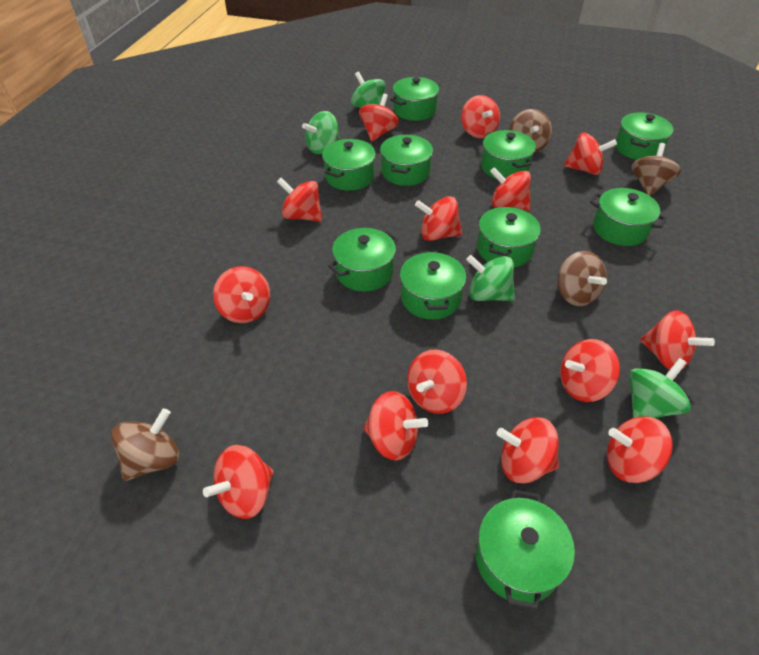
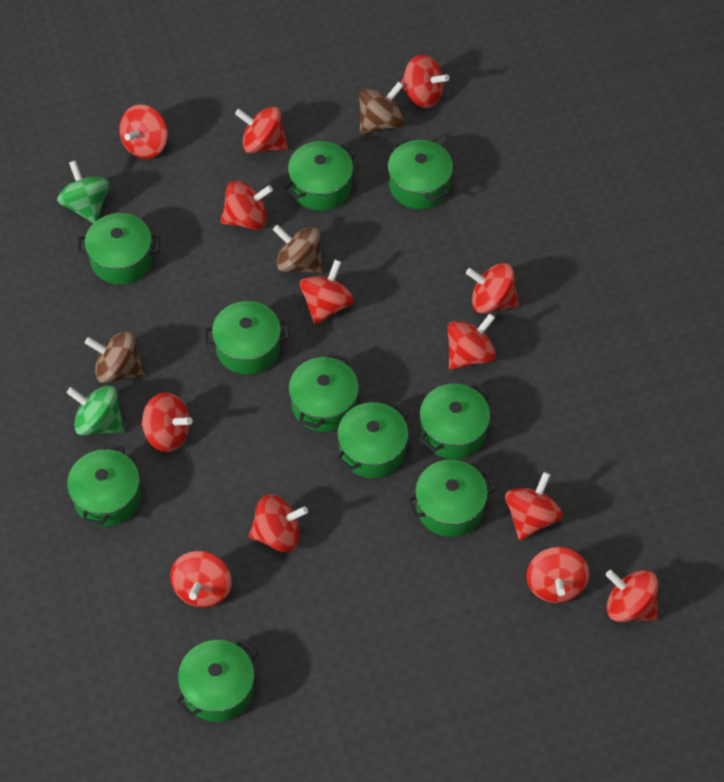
brown spinning top: 4 -> 3
green spinning top: 4 -> 2
red spinning top: 14 -> 13

